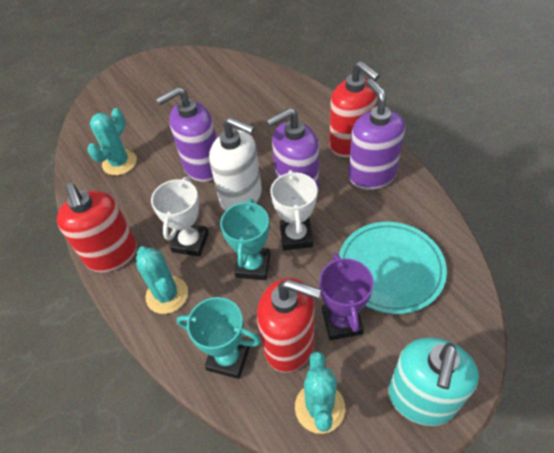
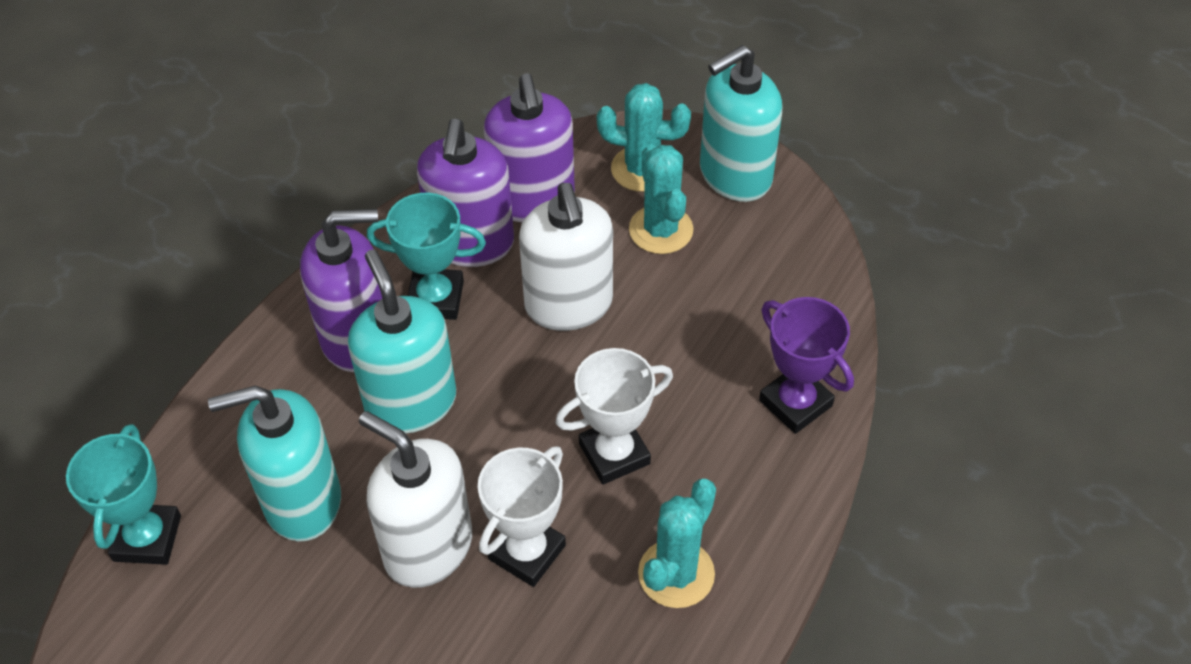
red soap dispenser: 3 -> 0
turquoise plate: 1 -> 0
turquoise soap dispenser: 1 -> 3
white soap dispenser: 1 -> 2

